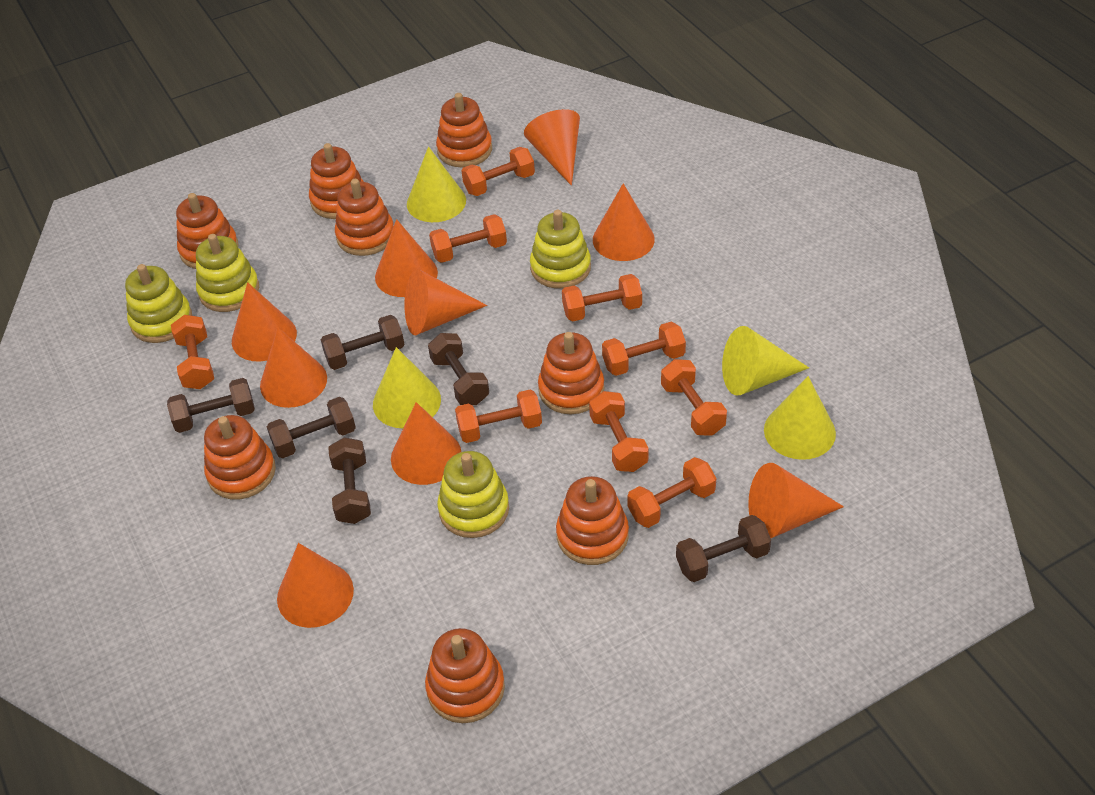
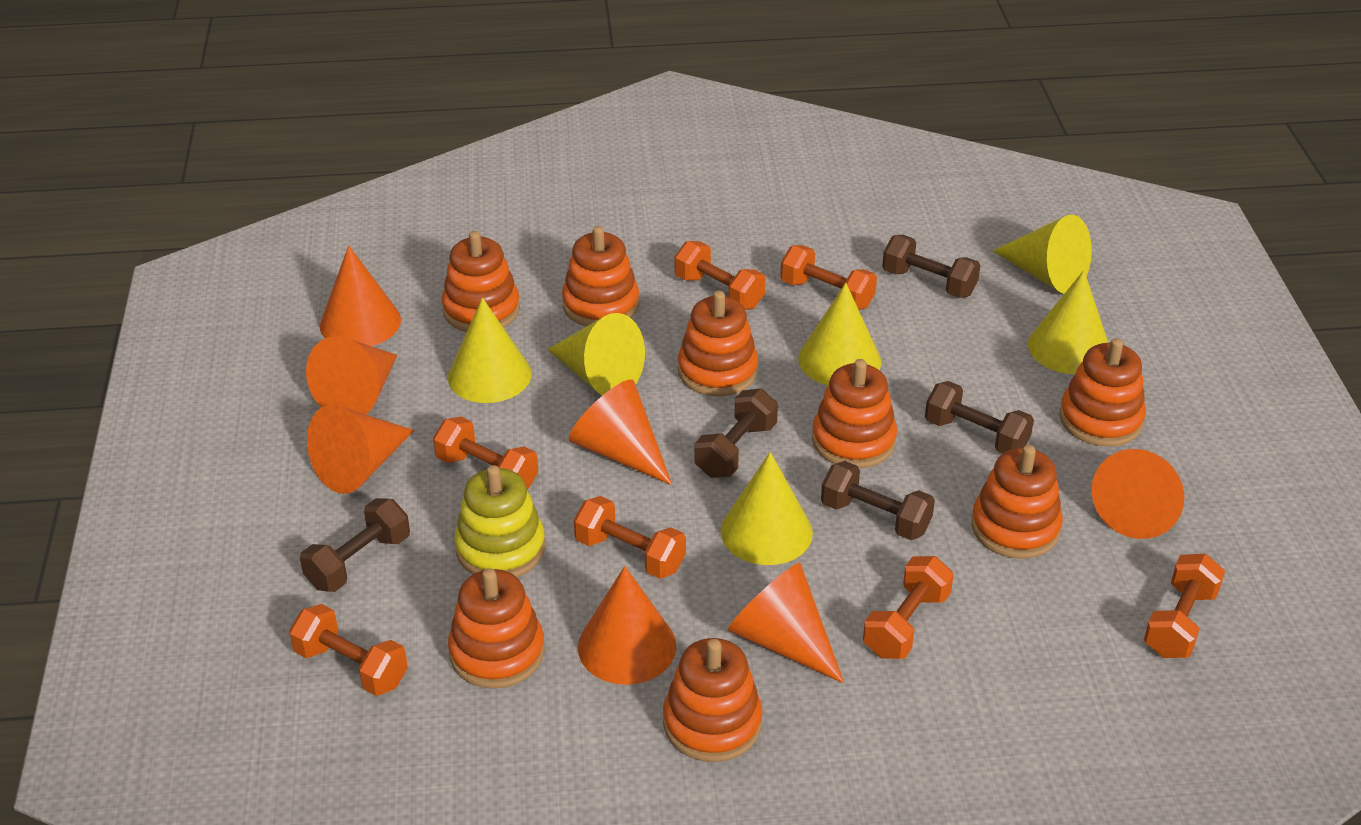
brown dumbbell: 6 -> 5
orange cone: 9 -> 7
orange dumbbell: 9 -> 7
yellow cone: 4 -> 6
yellow stacking toy: 4 -> 1

